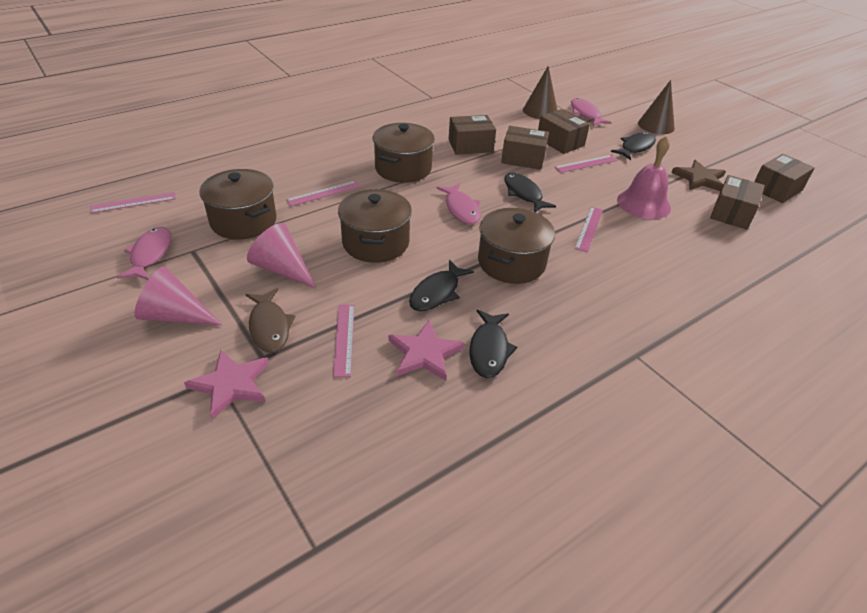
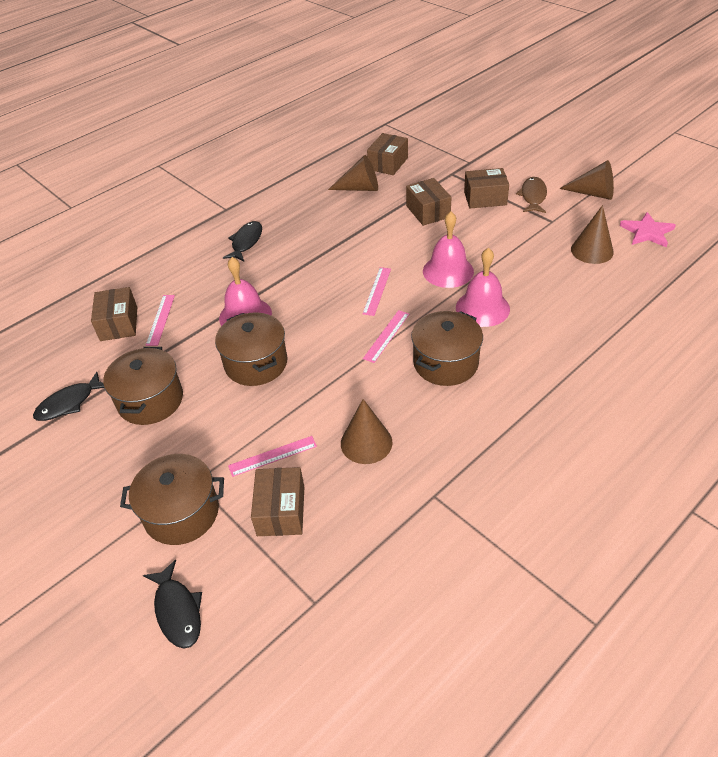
black fish: 4 -> 3
brown cone: 2 -> 4
brown star: 1 -> 0
pink bell: 1 -> 3
pink cone: 2 -> 0
pink fish: 3 -> 0
pink ruler: 5 -> 4
pink star: 2 -> 1

